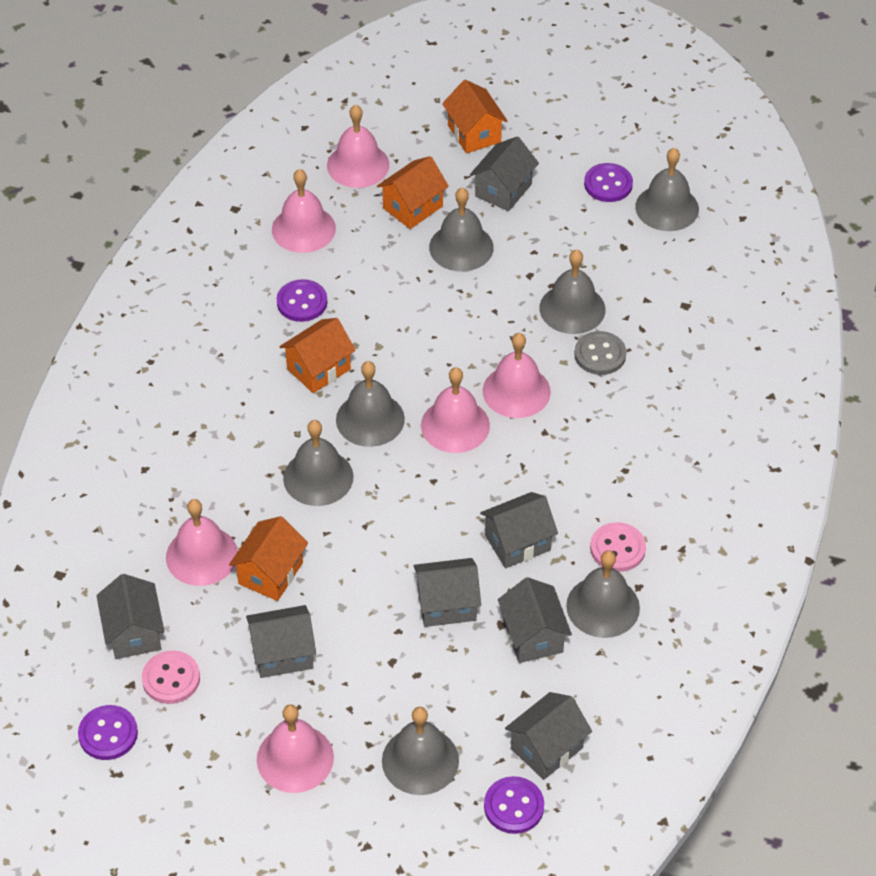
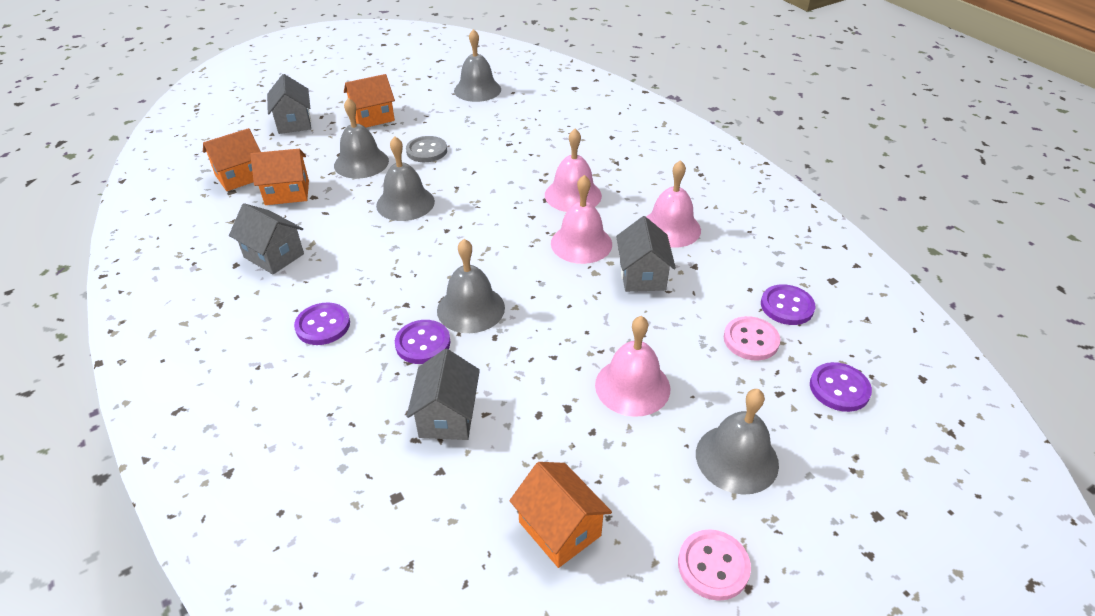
grey bell: 7 -> 5
grey house: 7 -> 4
pink bell: 6 -> 4

